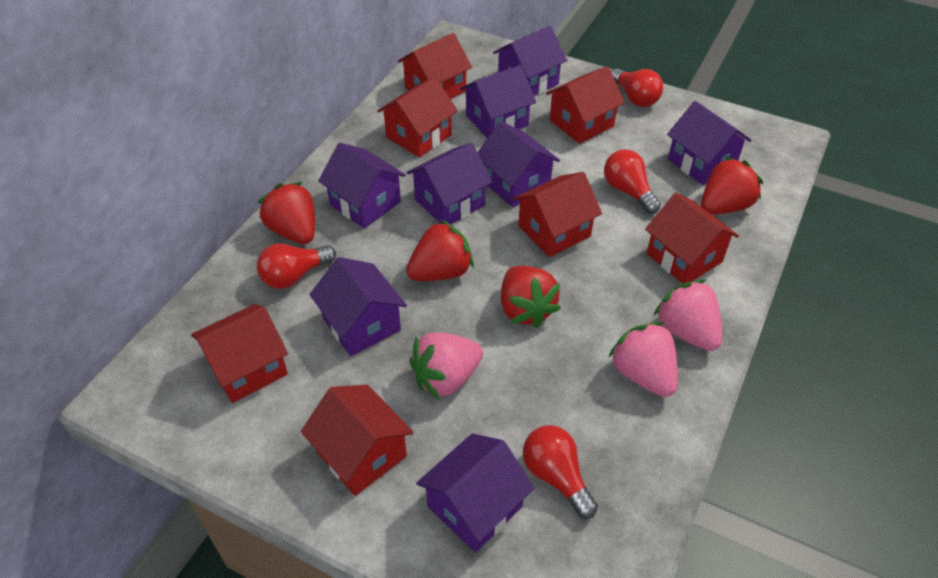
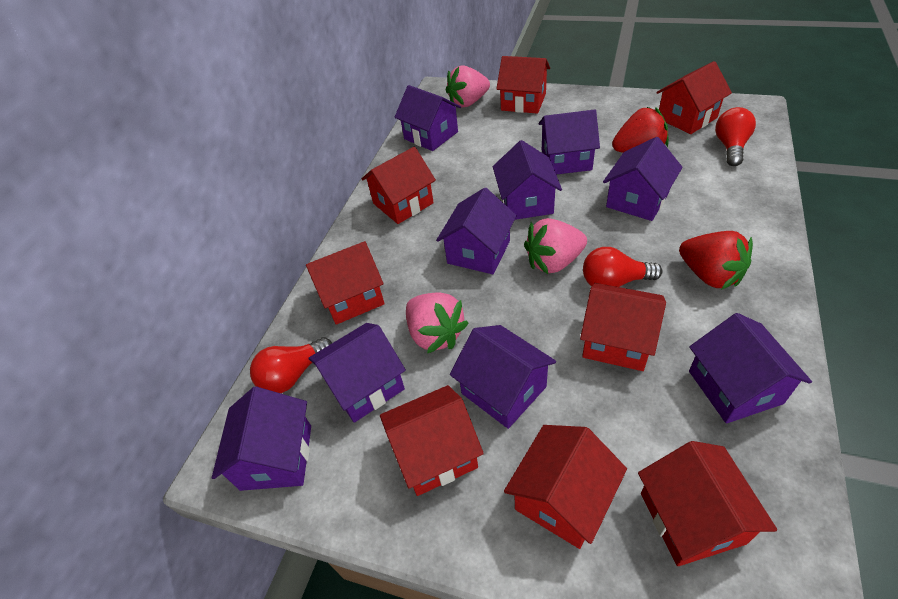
purple house: 8 -> 9
red house: 7 -> 8
red light bulb: 4 -> 3
red strawberry: 4 -> 2

